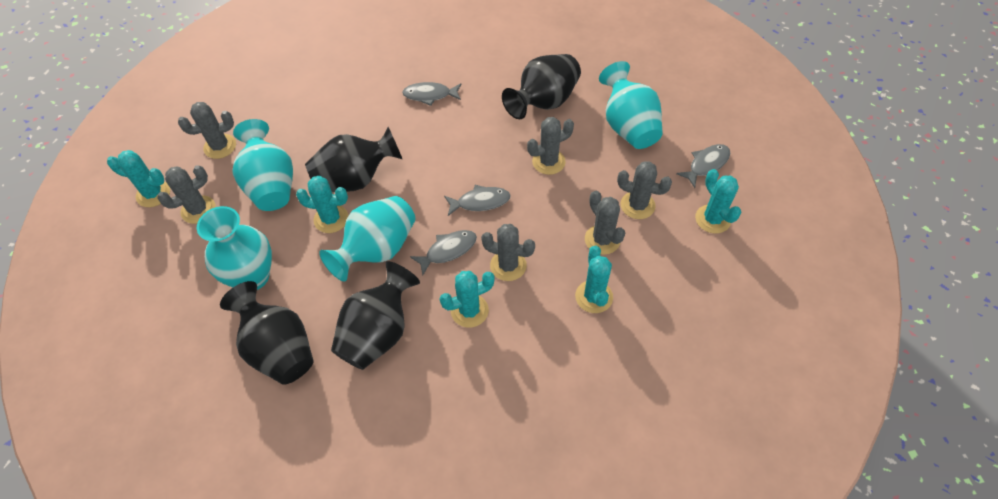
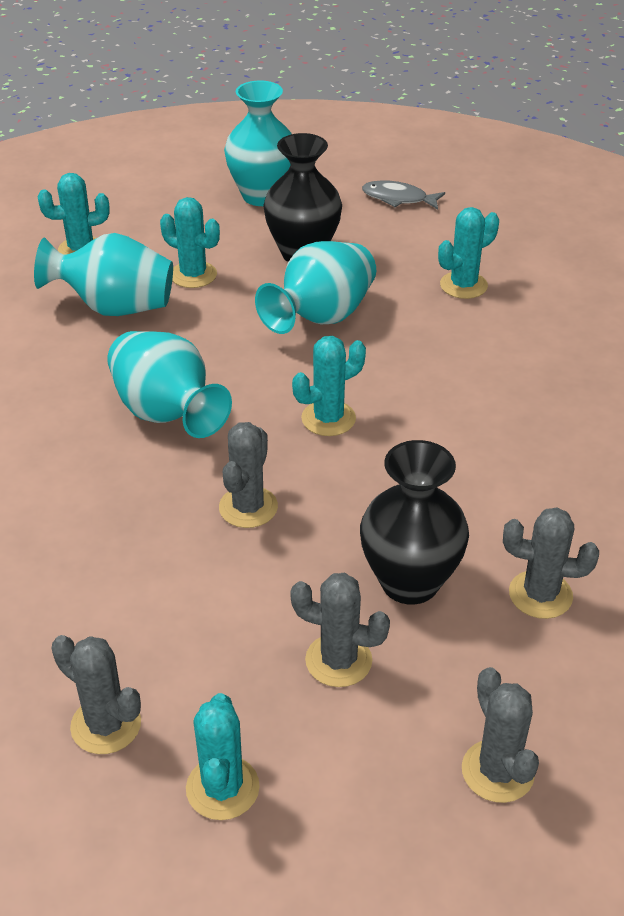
black vase: 4 -> 2
grey cactus: 6 -> 5
grey fish: 4 -> 1

